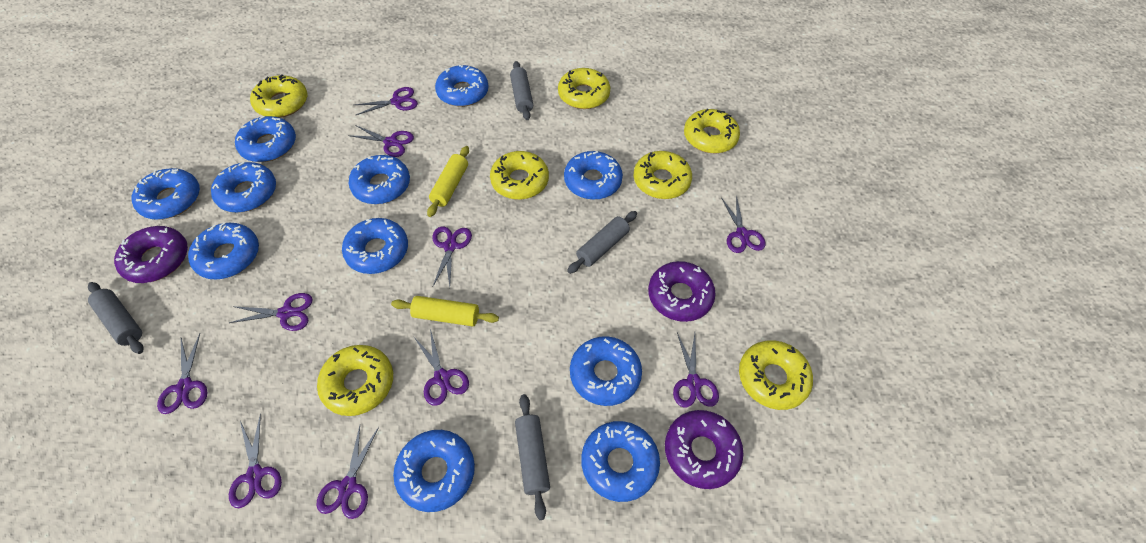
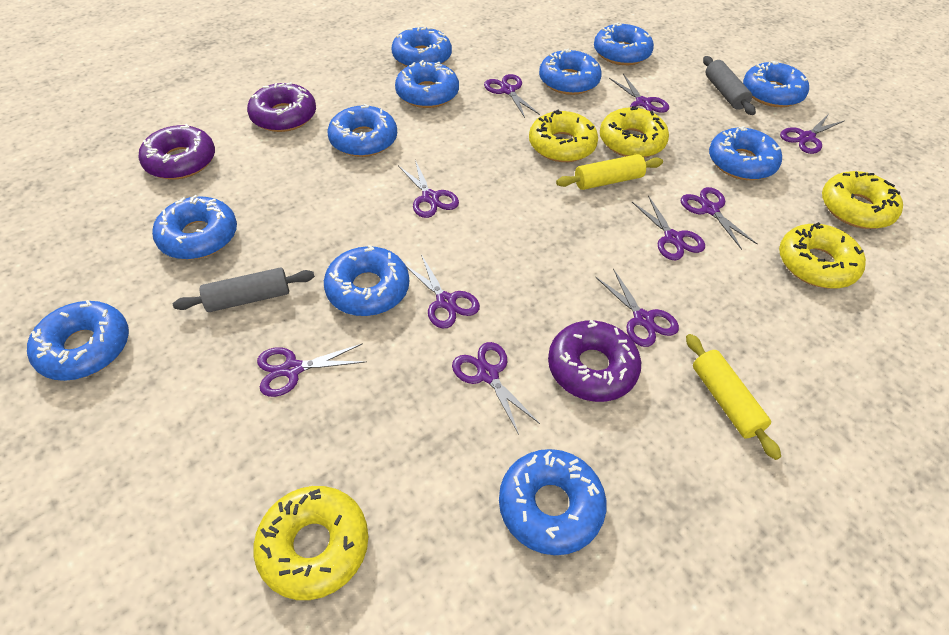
grey rolling pin: 4 -> 2
yellow donut: 7 -> 5

